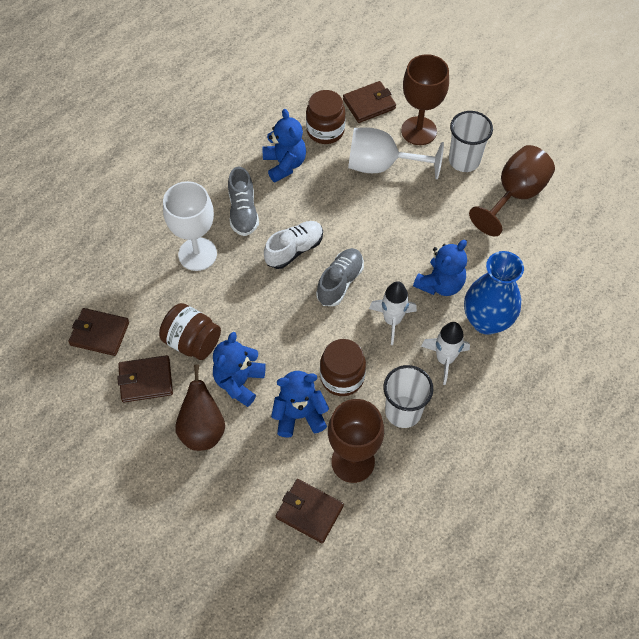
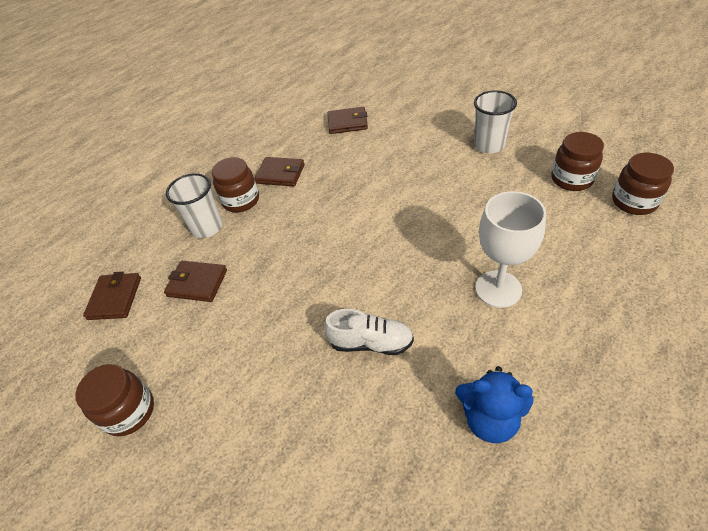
blue teddy bear: 4 -> 1
blue vase: 1 -> 0
brown goblet: 3 -> 0
brown jar: 3 -> 4
brown pear: 1 -> 0
grey shoe: 2 -> 0
white goblet: 2 -> 1
white rocket: 2 -> 0

